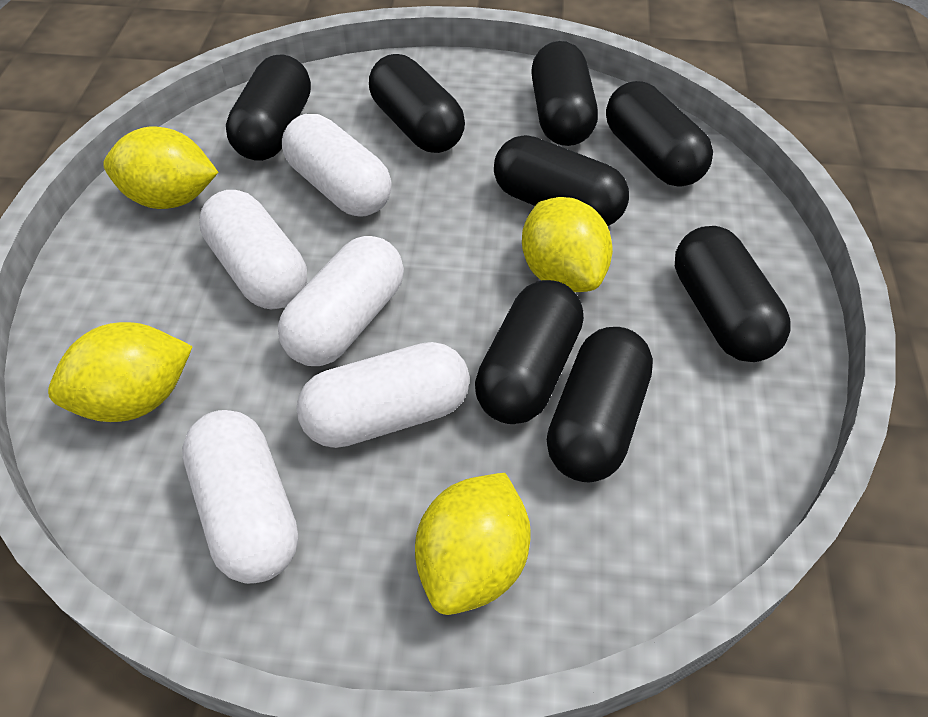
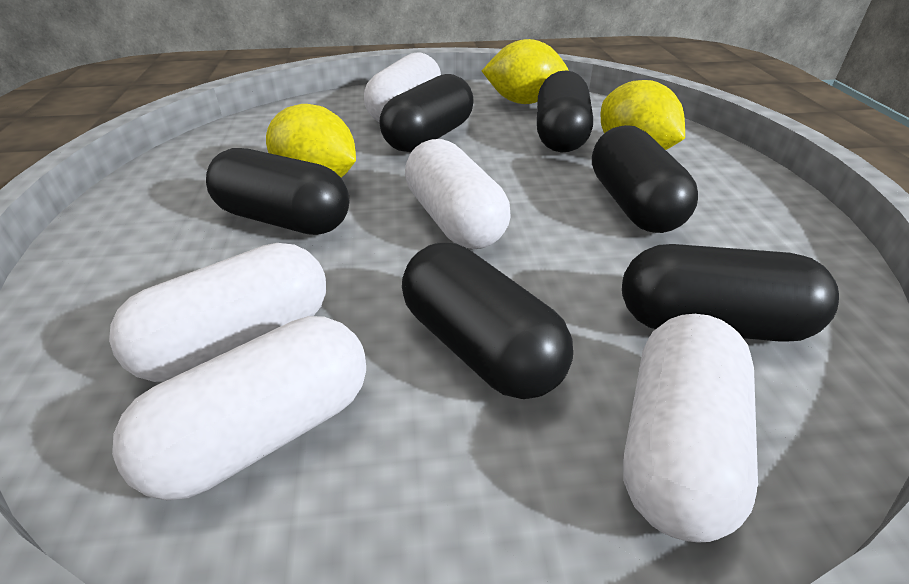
black capsule: 8 -> 6
yellow lemon: 4 -> 3

